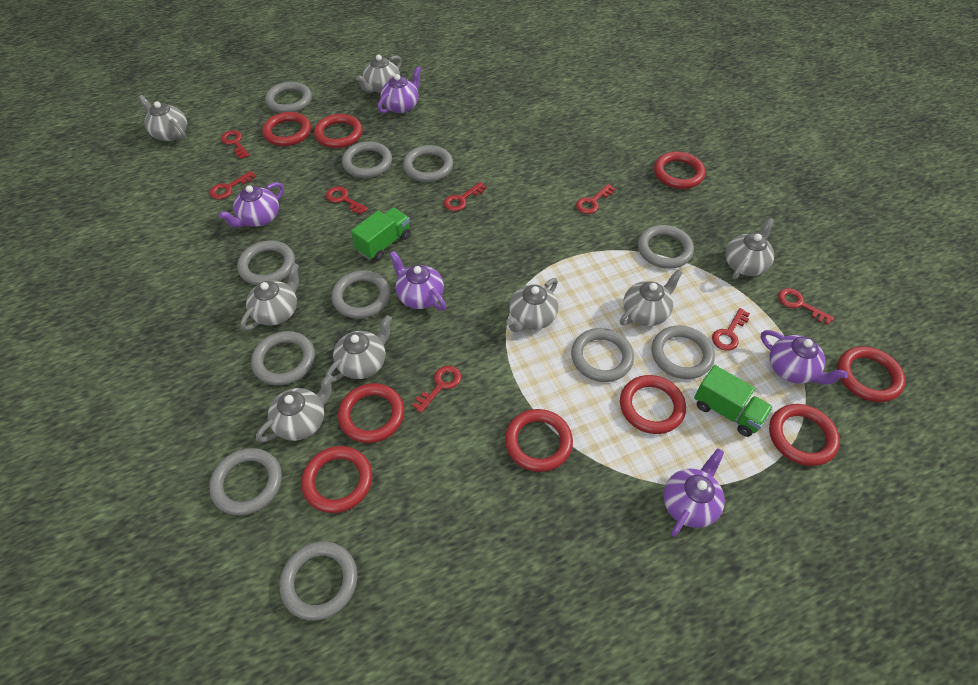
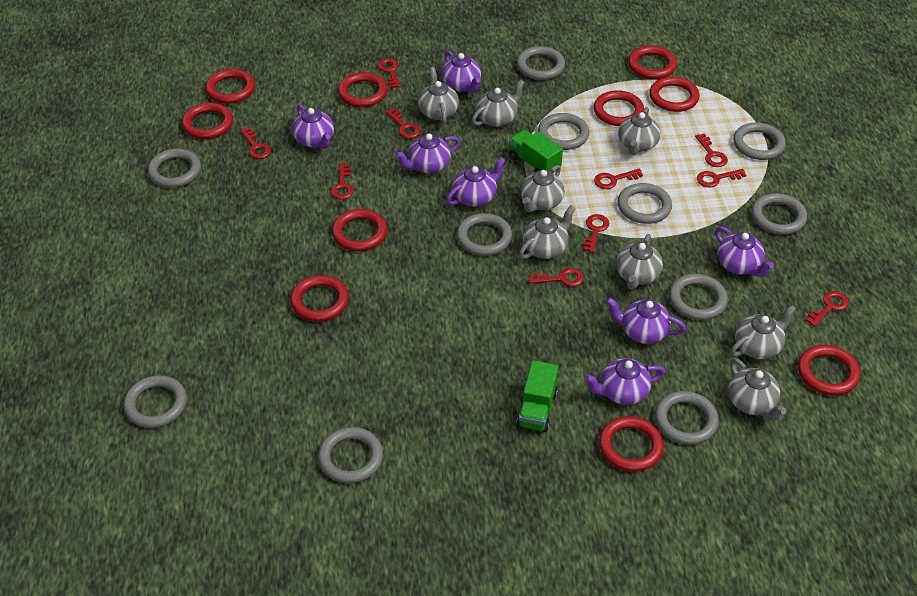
purple teapot: 5 -> 7
red key: 8 -> 10
red ring: 9 -> 10

